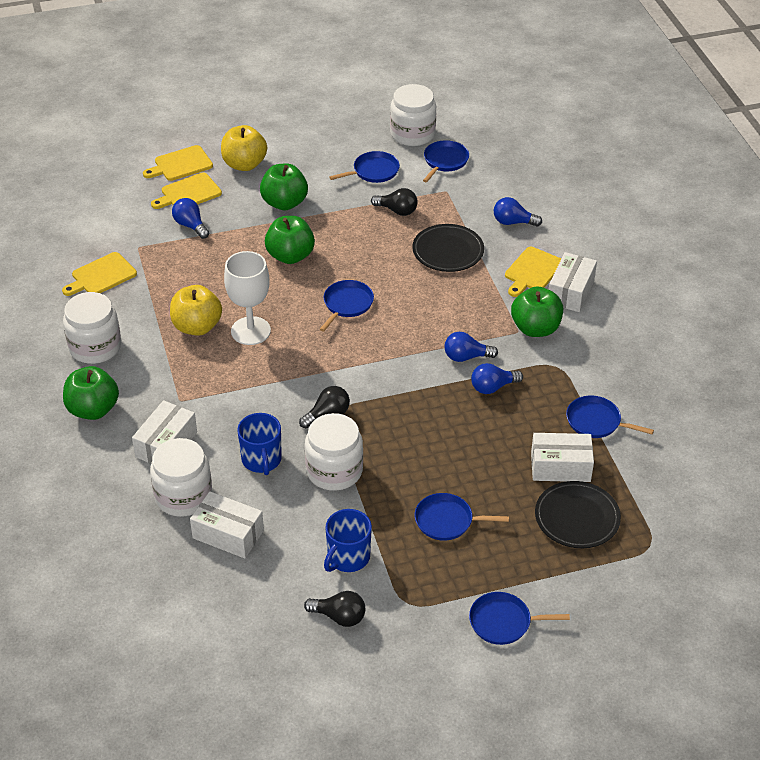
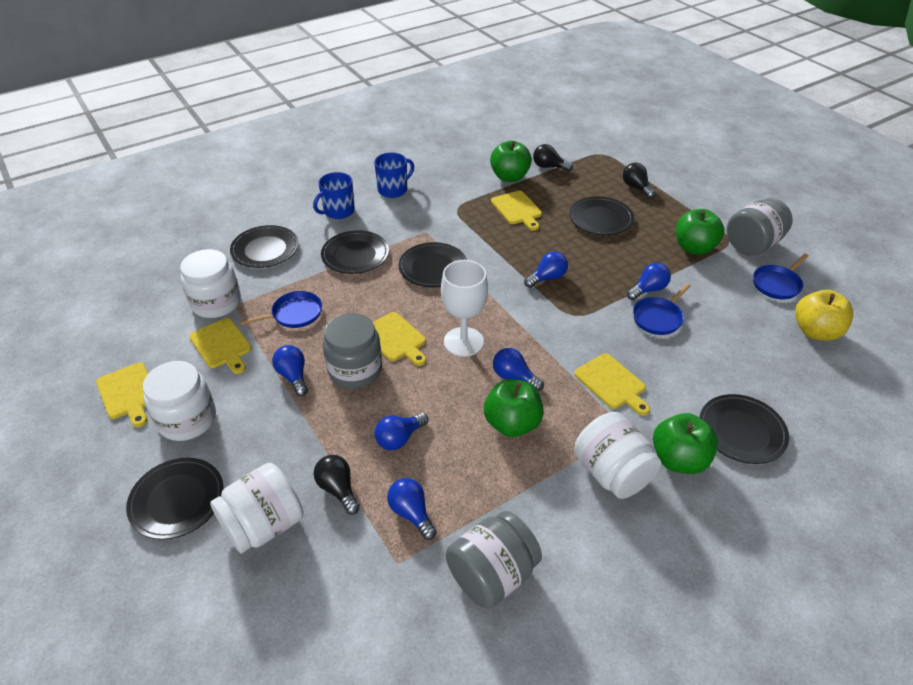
black plate: 2 -> 6
blue light bulb: 4 -> 6
blue pan: 6 -> 3
grey jar: 0 -> 3
white box: 4 -> 0
yellow apple: 2 -> 1
yellow cutting board: 4 -> 5

